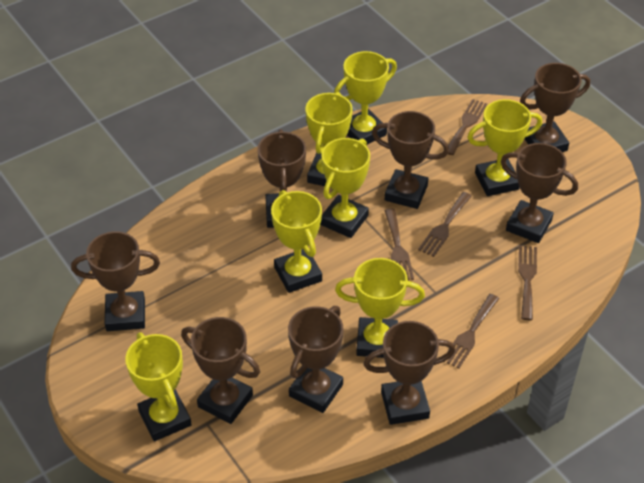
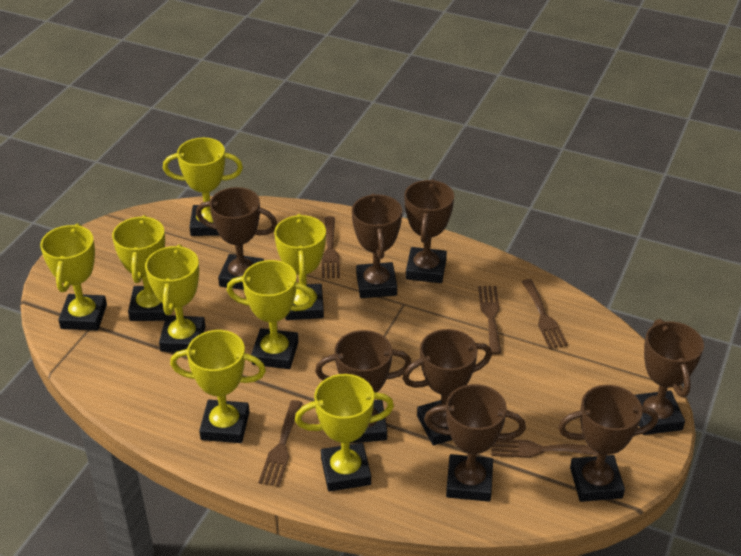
yellow trophy: 7 -> 8

